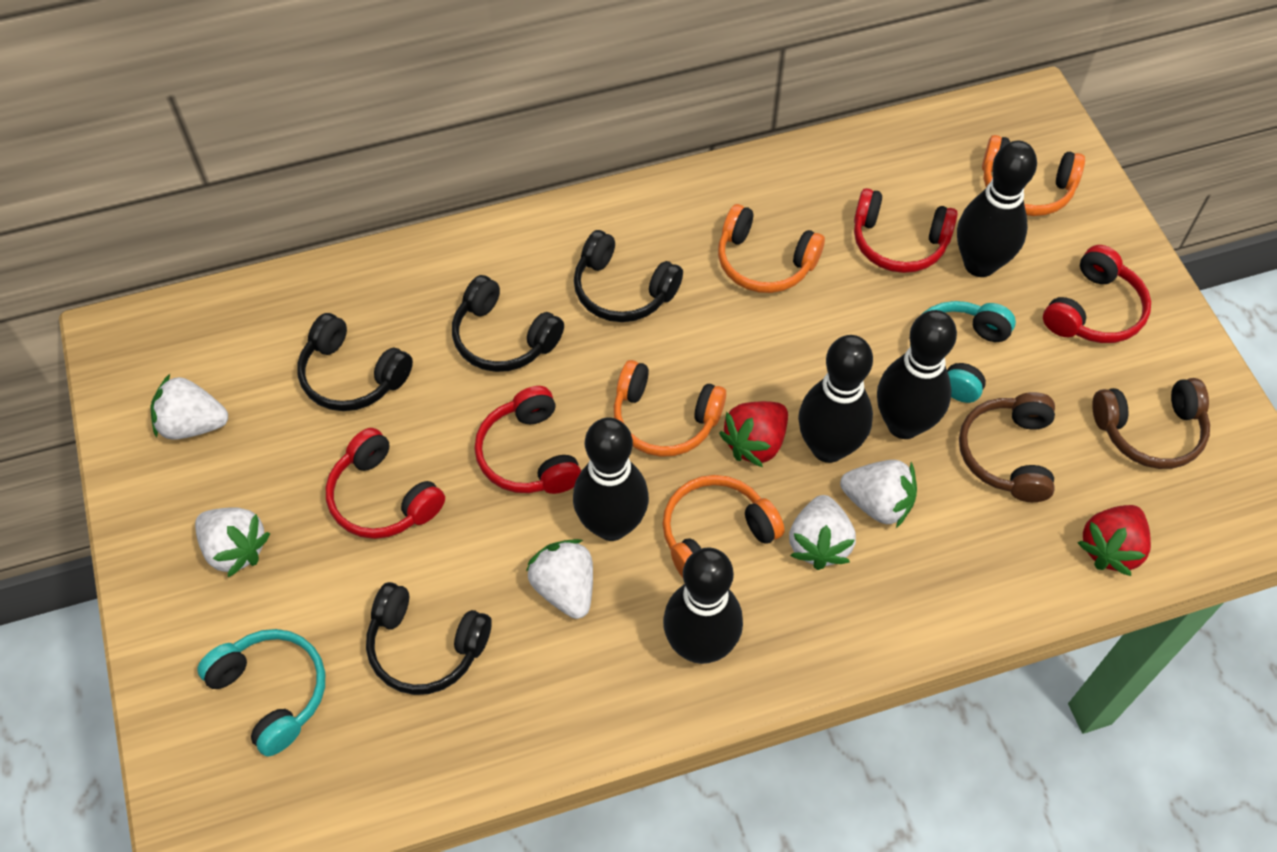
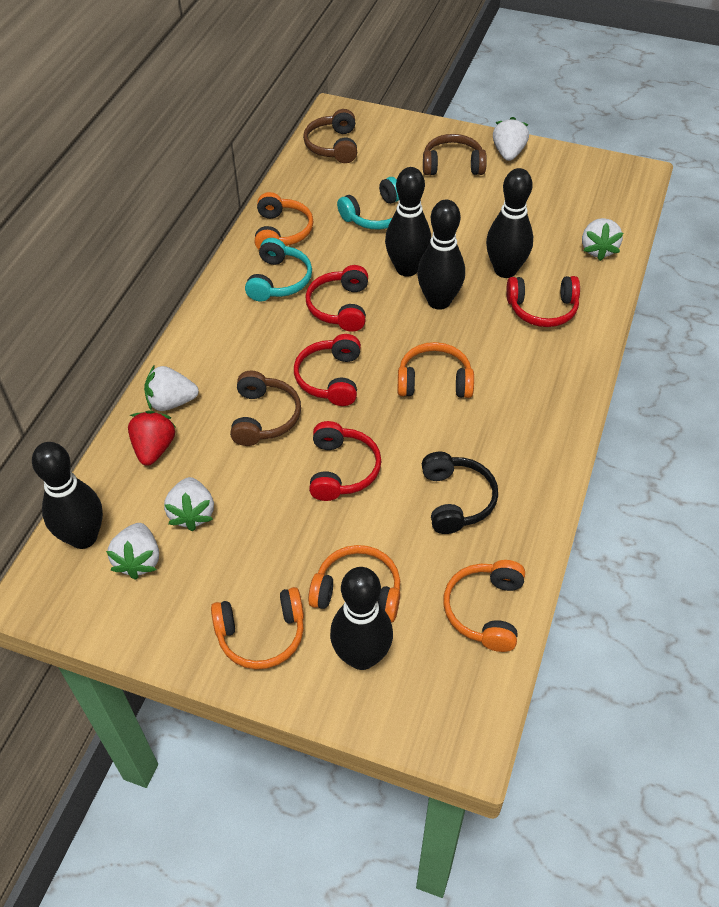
black headphones: 4 -> 1
brown headphones: 2 -> 3
orange headphones: 4 -> 5
red strawberry: 2 -> 1

